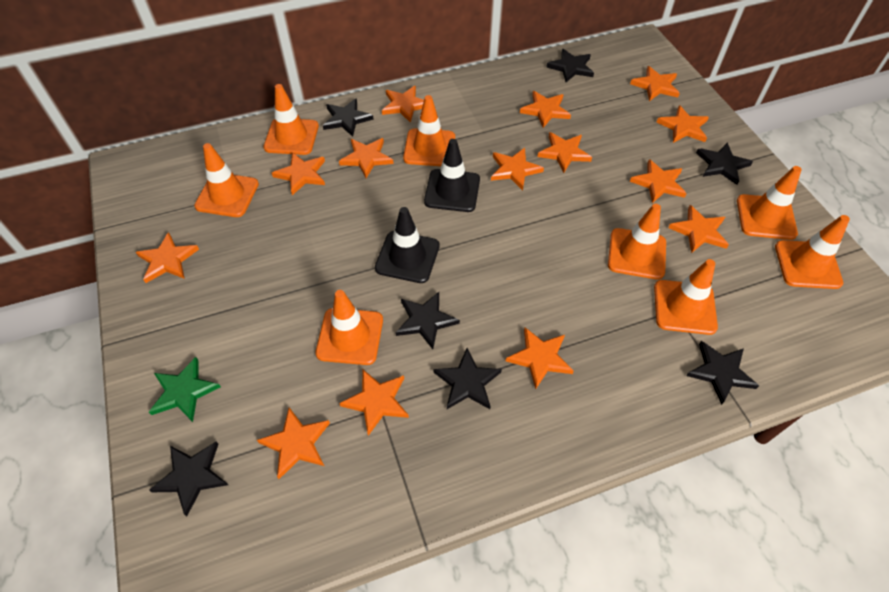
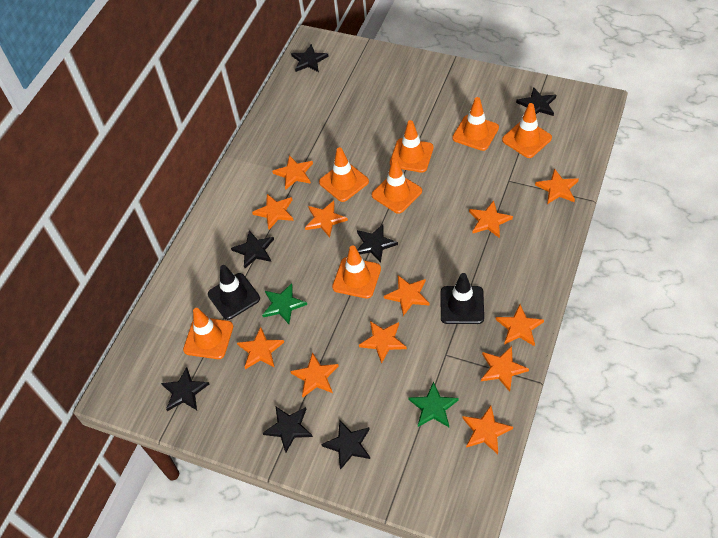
green star: 1 -> 2
orange star: 14 -> 12
orange traffic cone: 8 -> 7

